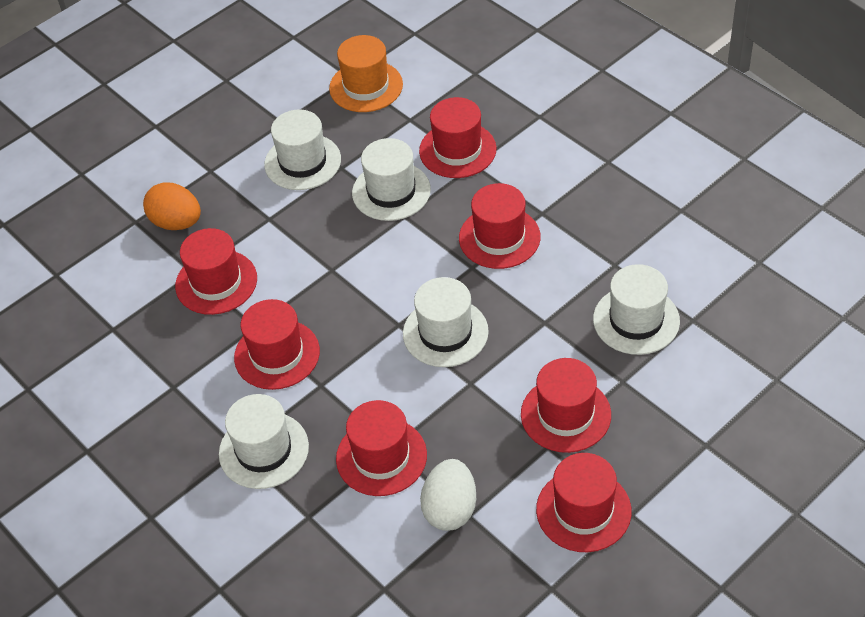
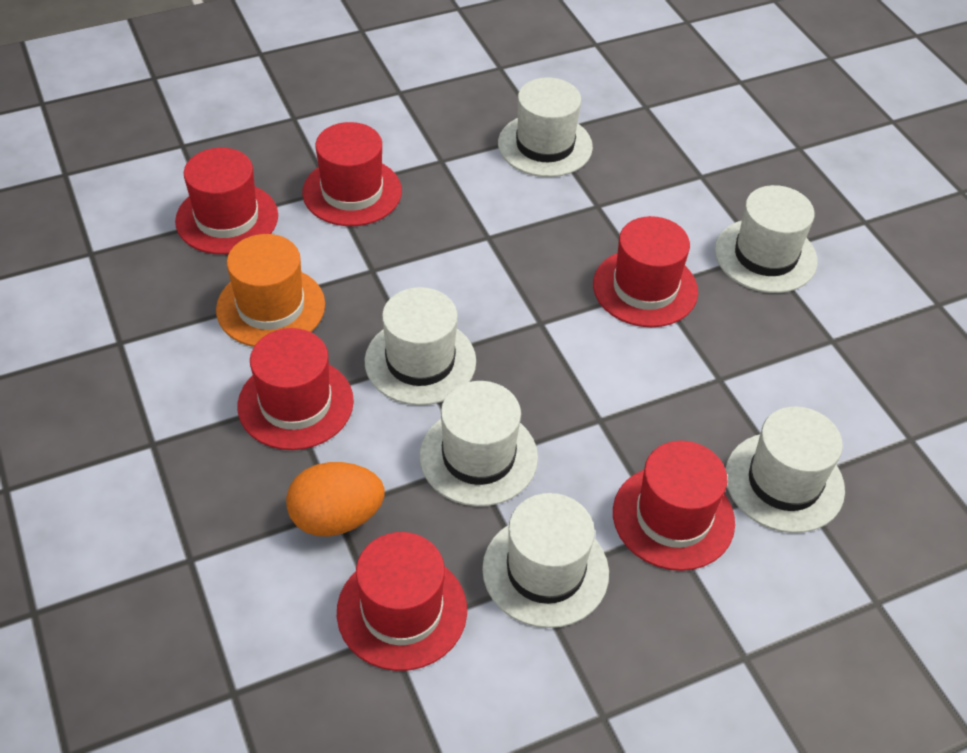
red hat: 7 -> 6
white egg: 1 -> 0
white hat: 5 -> 6

